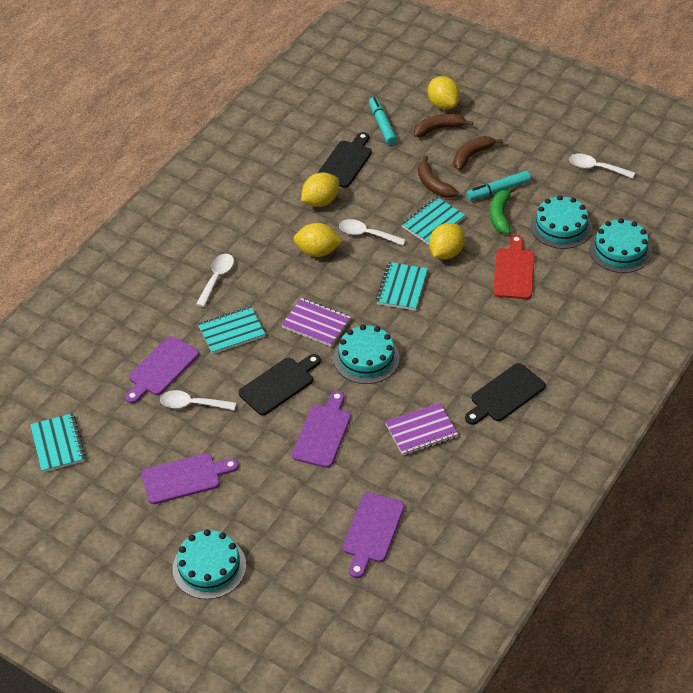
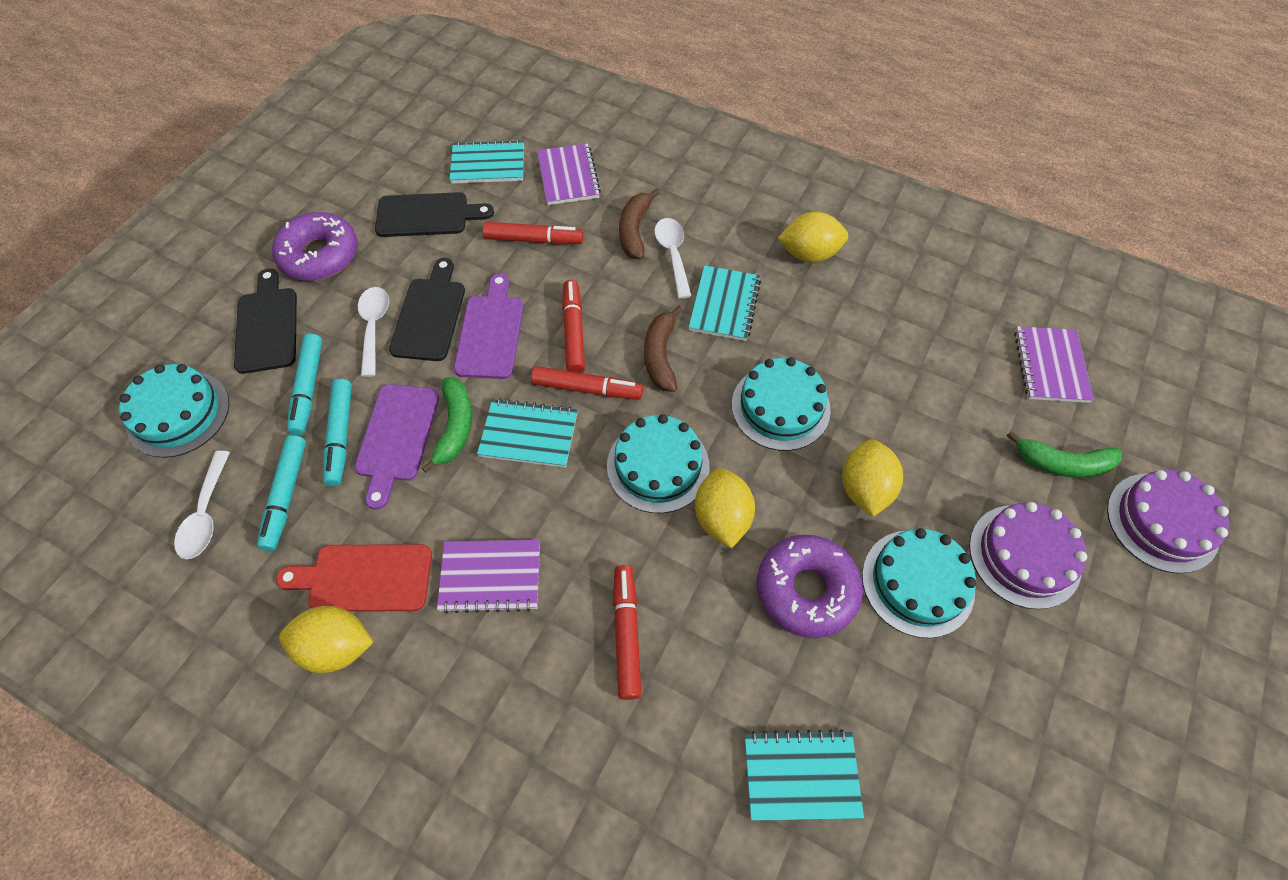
brown banana: 3 -> 2
green banana: 1 -> 2
purple cake: 0 -> 2
purple cutting board: 4 -> 2
purple donut: 0 -> 2
purple notebook: 2 -> 3
red marker: 0 -> 4
turquoise marker: 2 -> 3
white spoon: 4 -> 3

